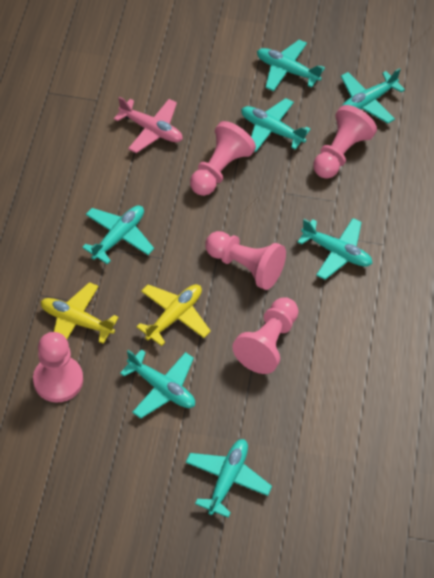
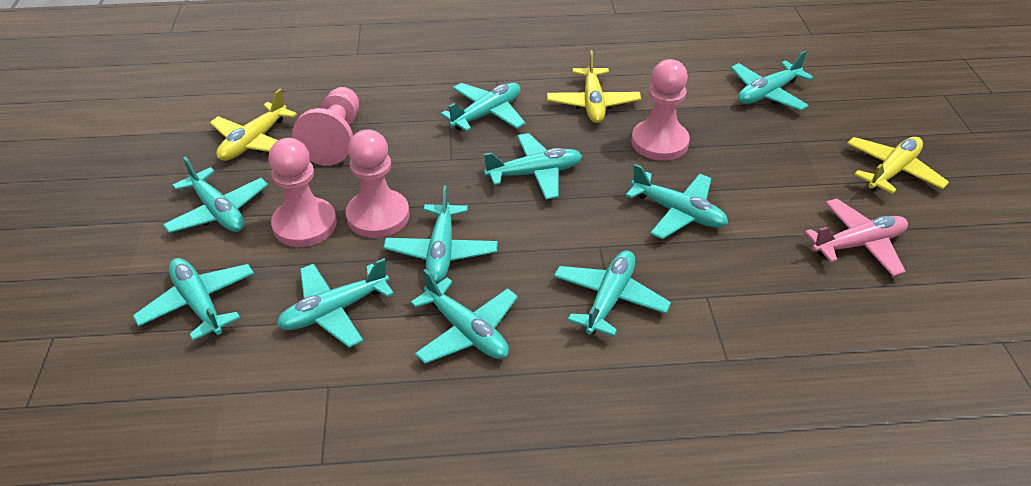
pink pawn: 5 -> 4
turquoise plane: 7 -> 10
yellow plane: 2 -> 3

